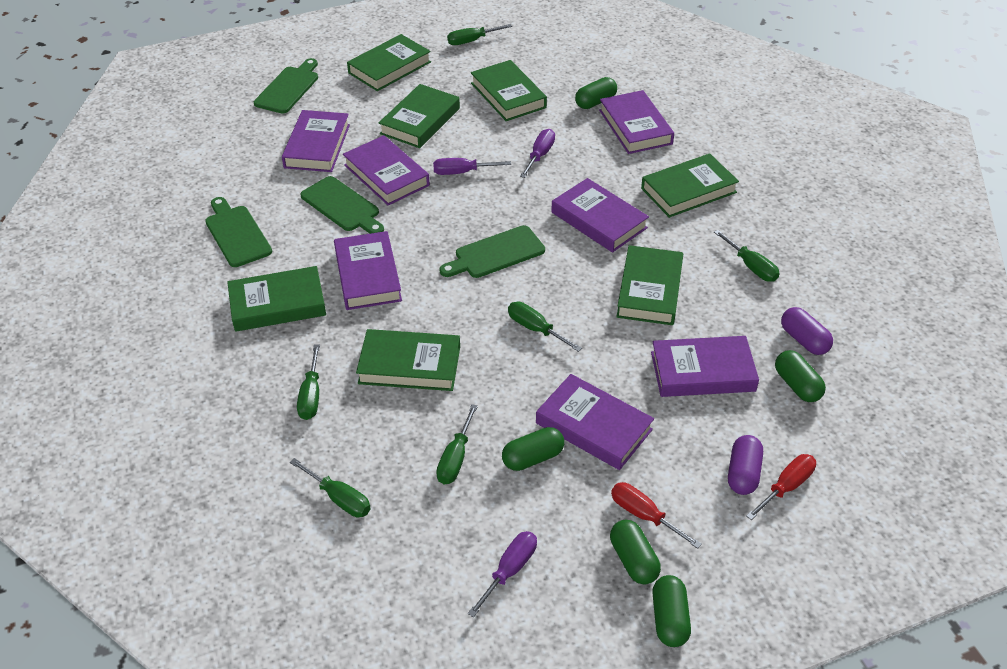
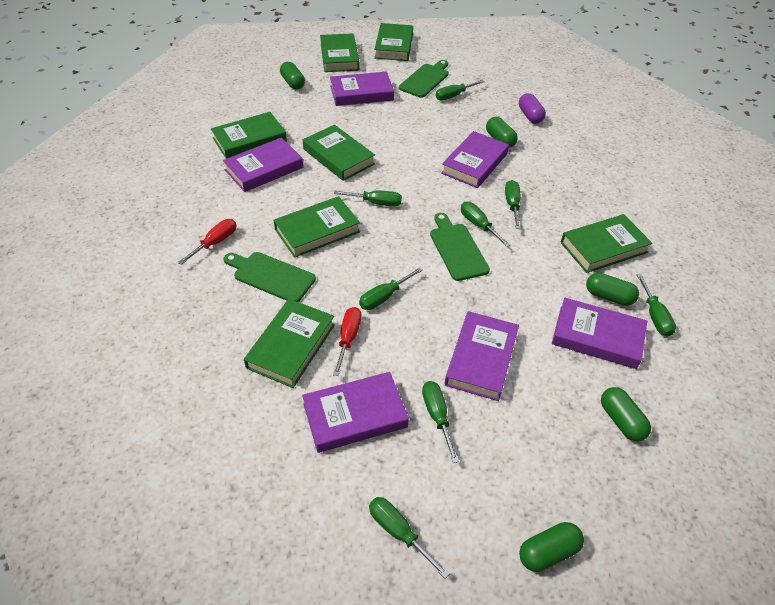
green cutting board: 4 -> 3
green screwdriver: 6 -> 8
purple book: 7 -> 6
purple capsule: 2 -> 1
purple screwdriver: 3 -> 0

